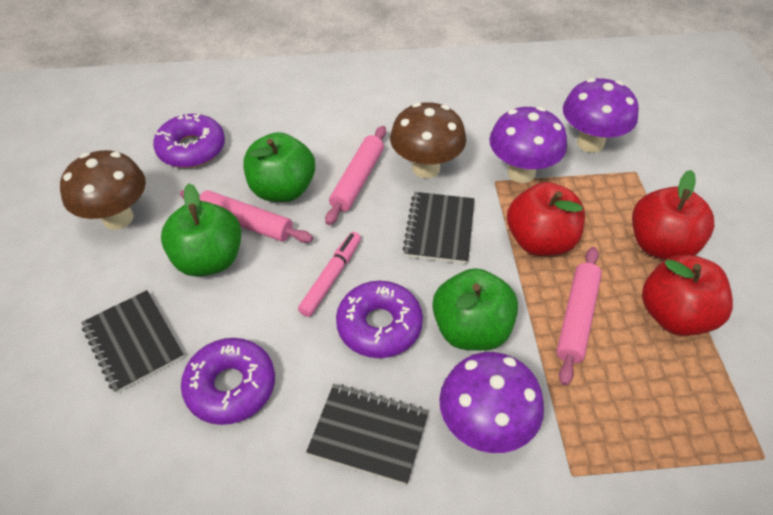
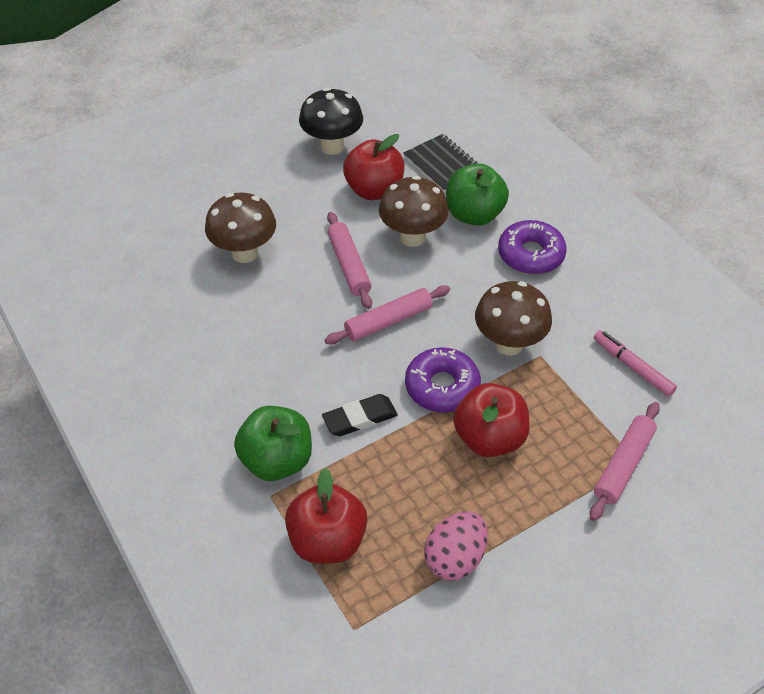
black eraser: 0 -> 1
black mushroom: 0 -> 1
black notebook: 3 -> 1
brown mushroom: 2 -> 3
green apple: 3 -> 2
pink egg: 0 -> 1
purple donut: 3 -> 2
purple mushroom: 3 -> 0

